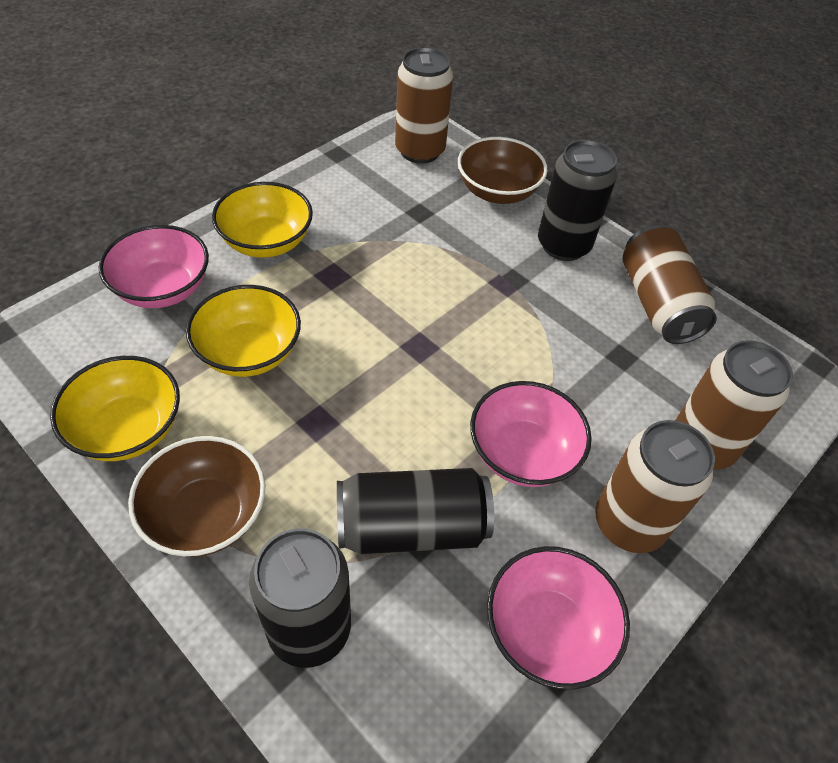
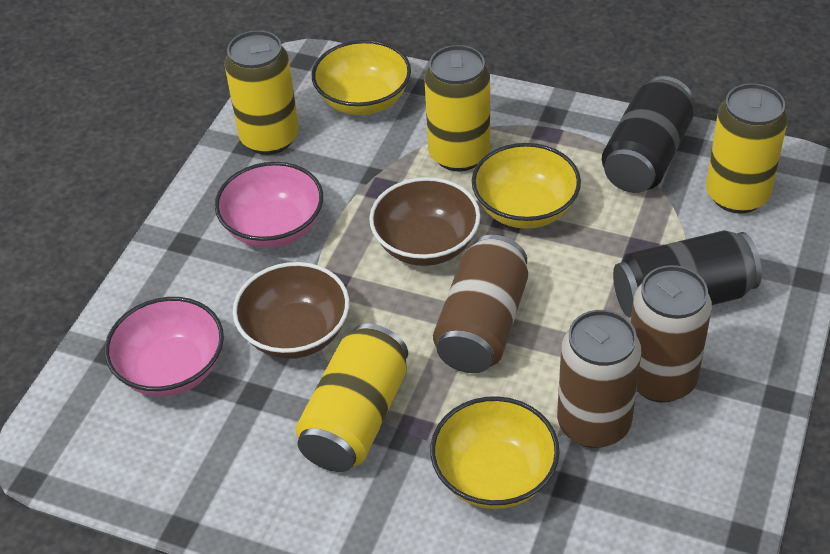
black can: 3 -> 2
brown can: 4 -> 3
pink bowl: 3 -> 2
yellow can: 0 -> 4

